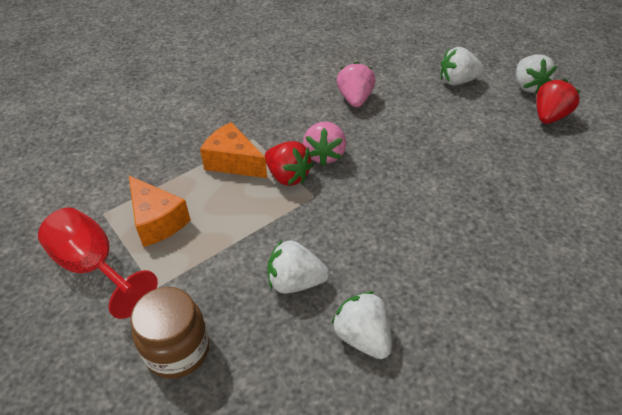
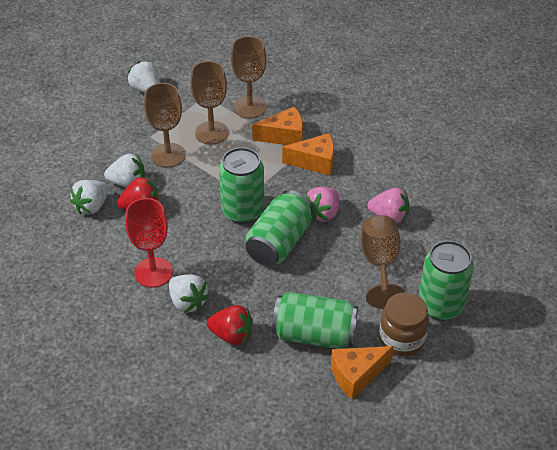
brown goblet: 0 -> 4
green can: 0 -> 4
orange cheese: 2 -> 3

